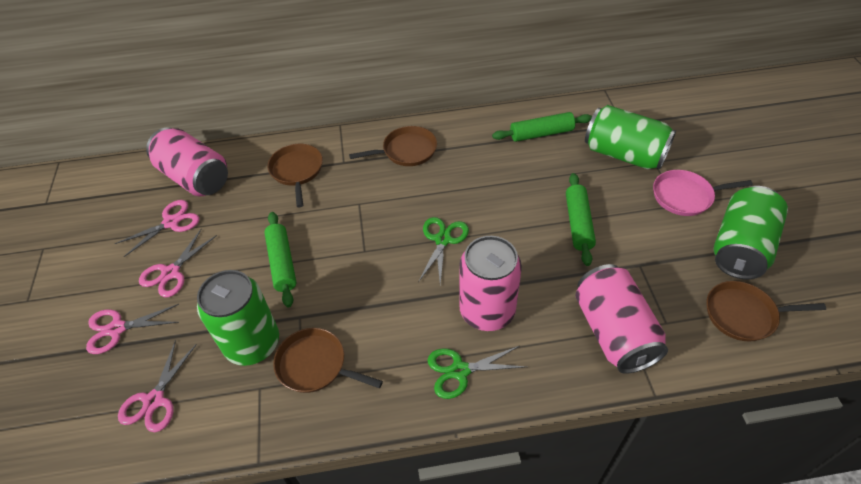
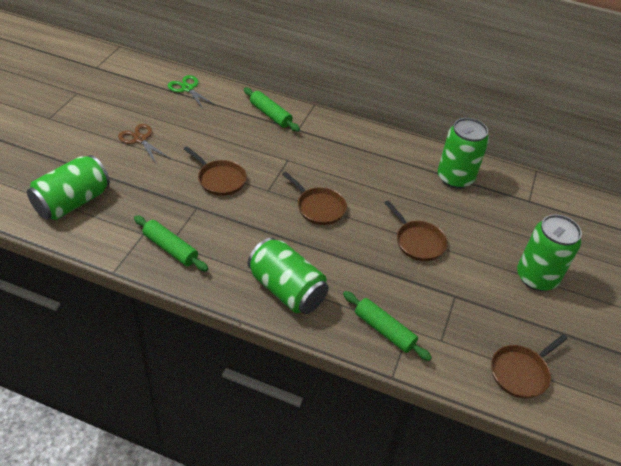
brown scissors: 0 -> 1
green can: 3 -> 4
green scissors: 2 -> 1
pink can: 3 -> 0
pink pan: 1 -> 0
pink scissors: 4 -> 0

